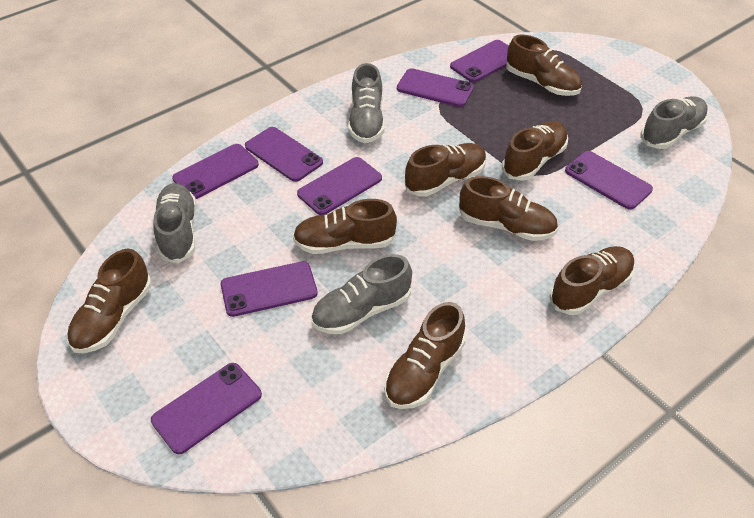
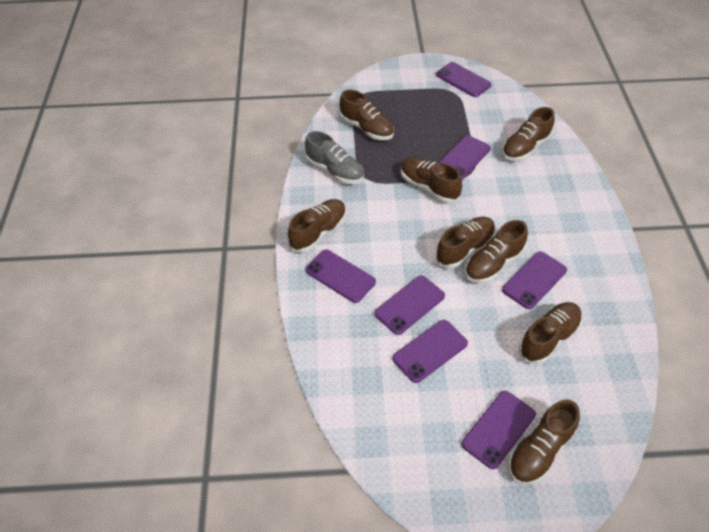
grey shoe: 4 -> 1
purple phone: 8 -> 7

